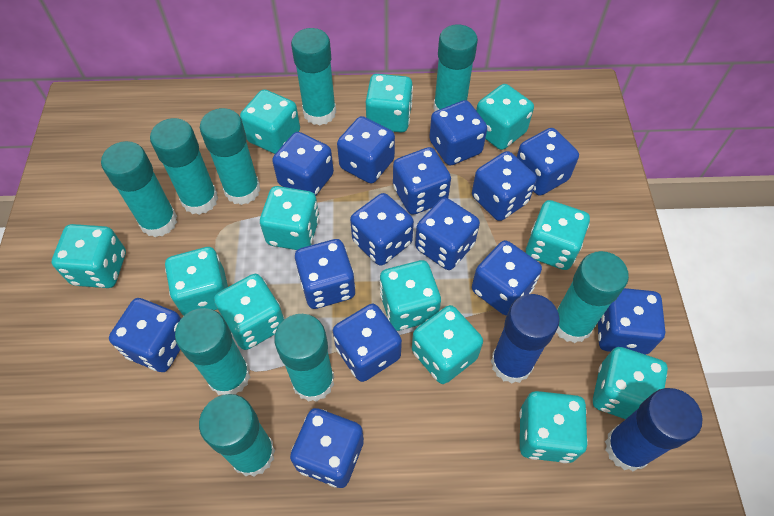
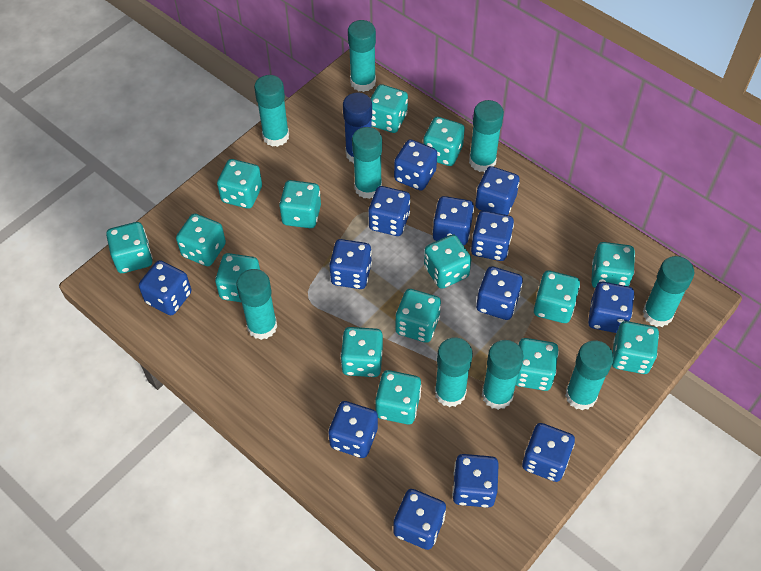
blue dice: 14 -> 13
blue glue stick: 2 -> 1
turquoise dice: 12 -> 15

